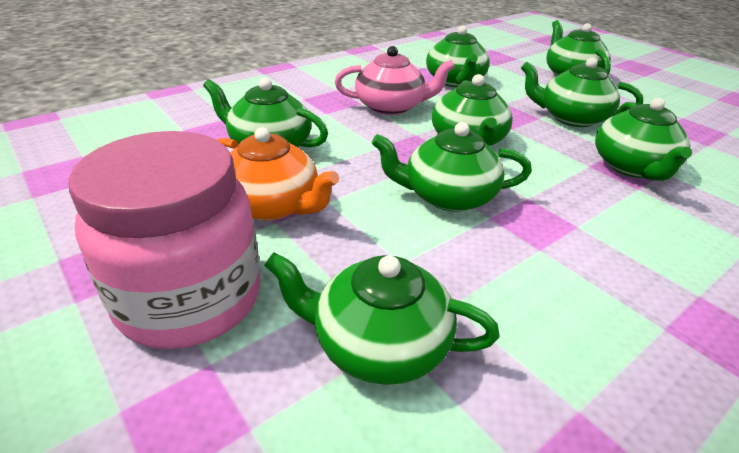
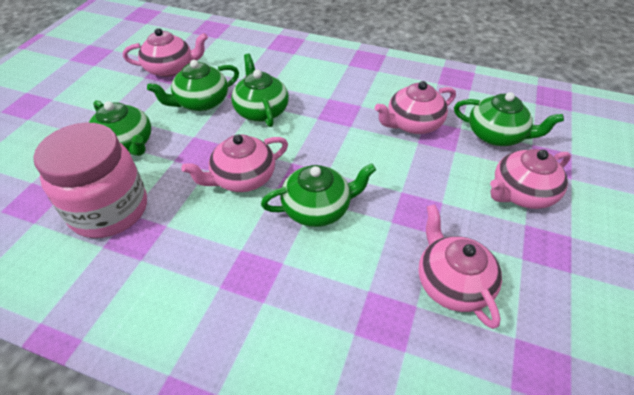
green teapot: 8 -> 5
orange teapot: 1 -> 0
pink teapot: 1 -> 5

